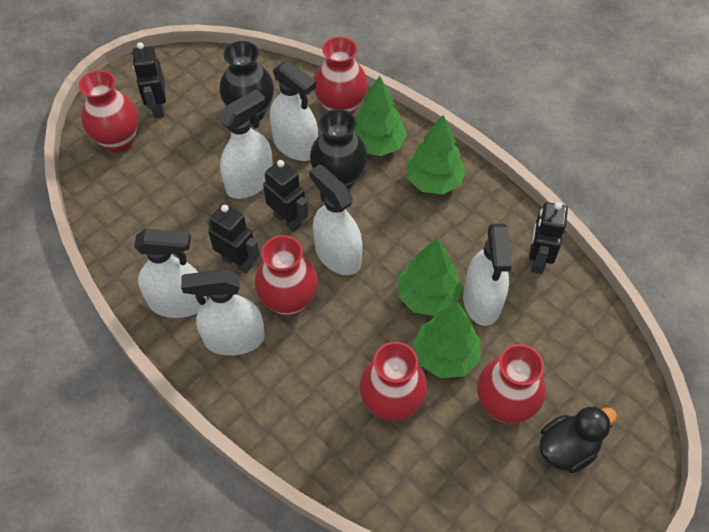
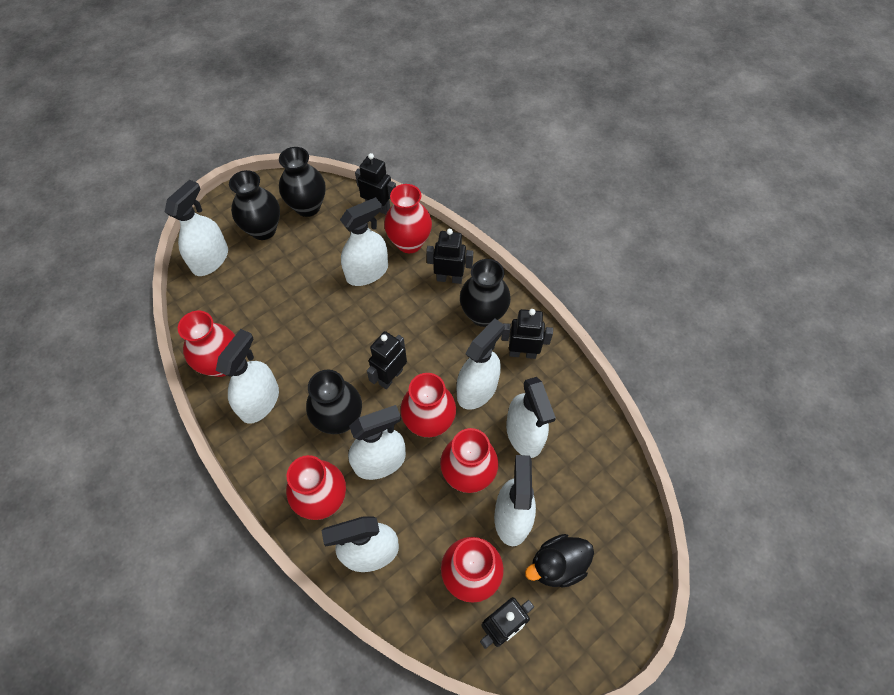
black robot: 4 -> 5
black vase: 2 -> 4
green tree: 4 -> 0
red vase: 5 -> 6
white spray bottle: 6 -> 8

